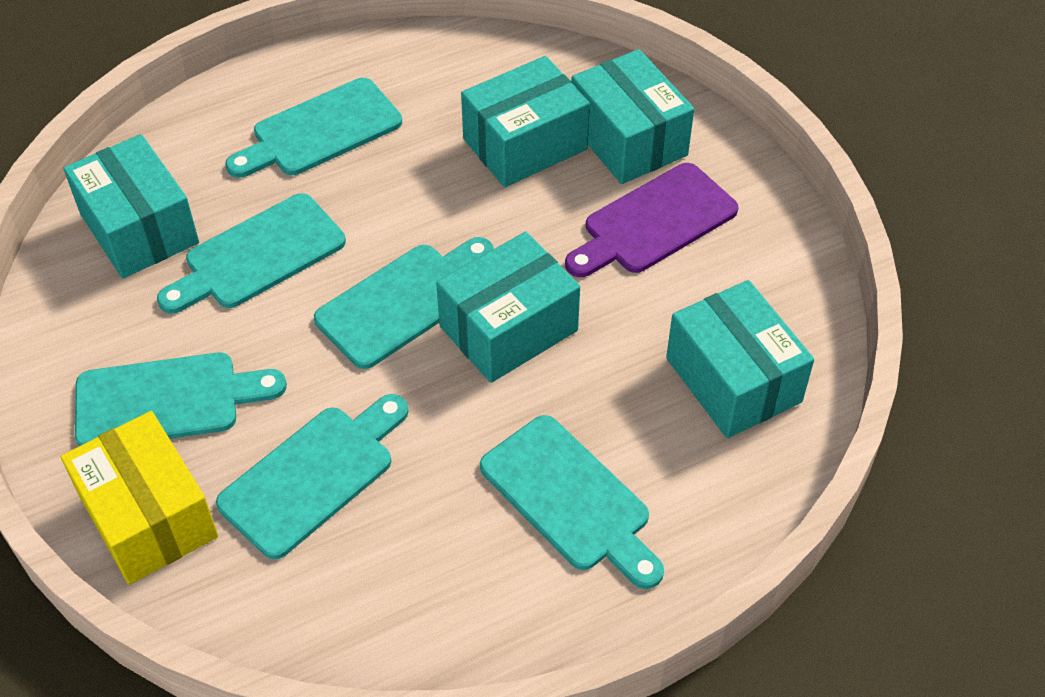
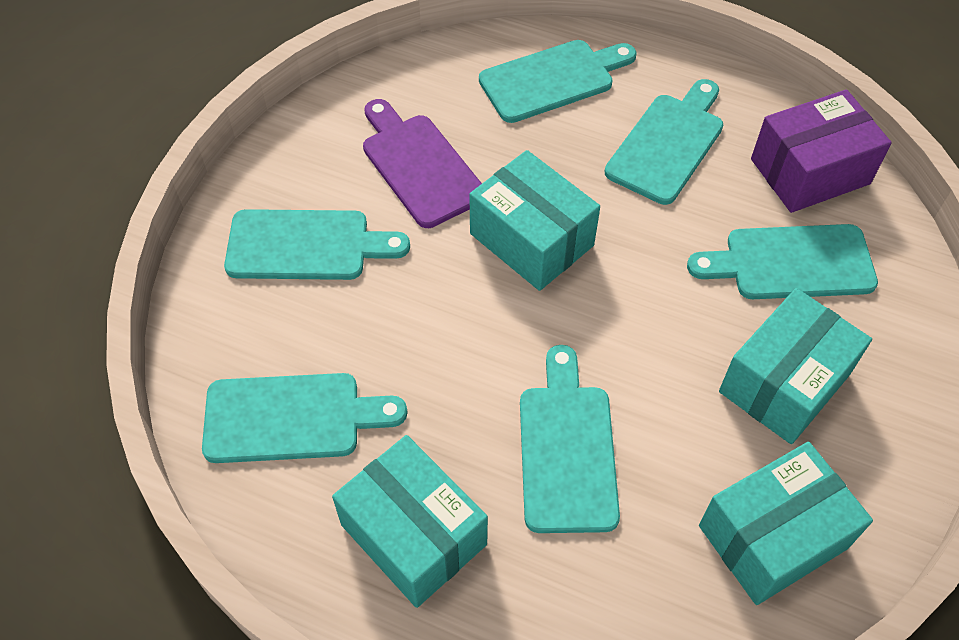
purple box: 0 -> 1
turquoise box: 5 -> 4
yellow box: 1 -> 0

